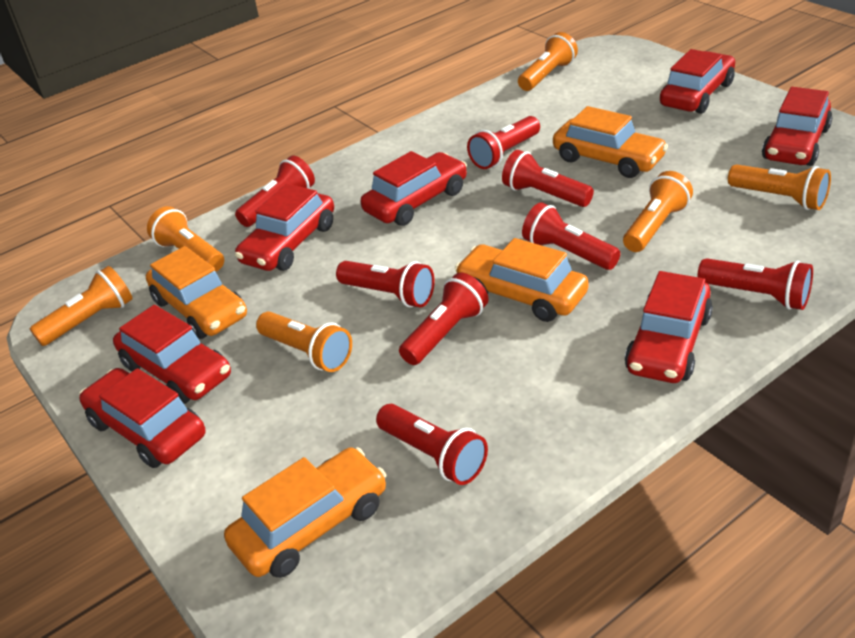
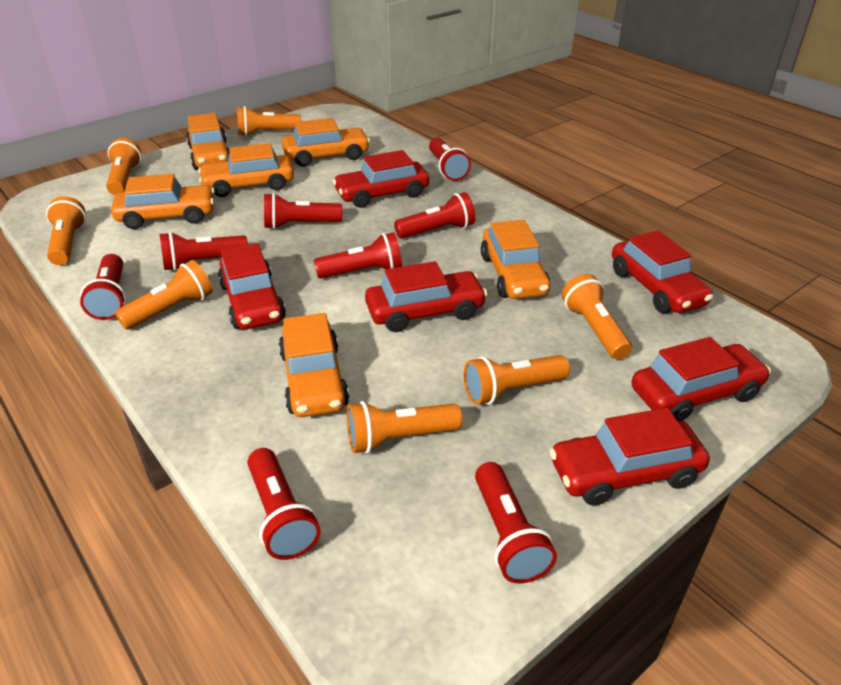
orange car: 4 -> 6
orange flashlight: 6 -> 7
red car: 7 -> 6

